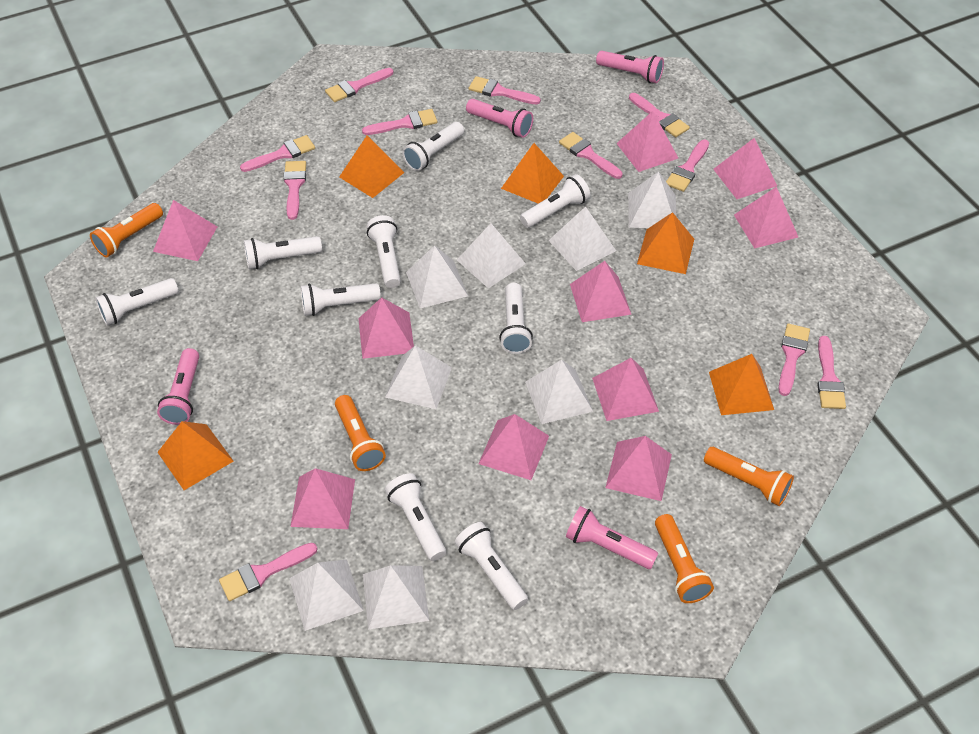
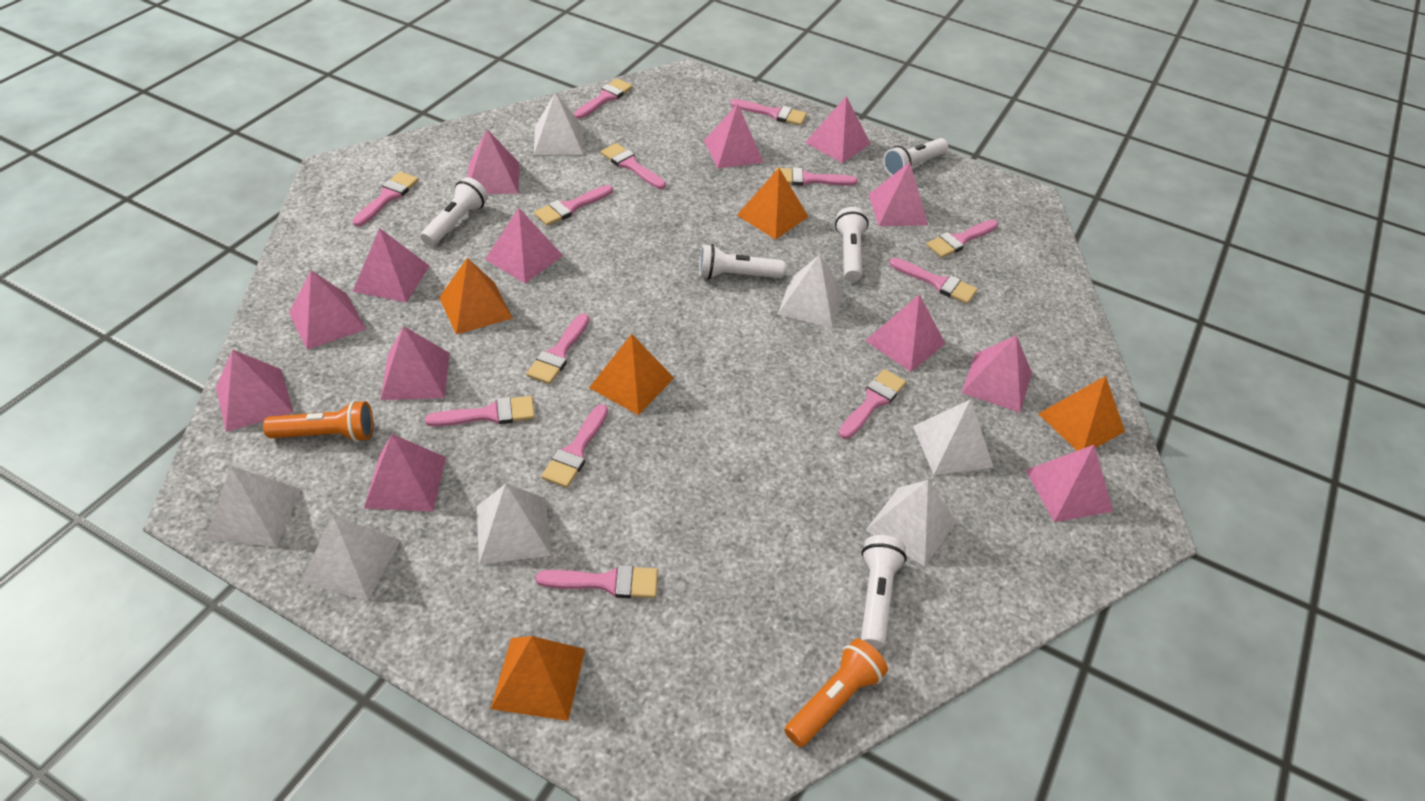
orange flashlight: 4 -> 2
pink brush: 11 -> 13
pink flashlight: 4 -> 0
pink pyramid: 10 -> 13
white flashlight: 9 -> 5
white pyramid: 8 -> 7

